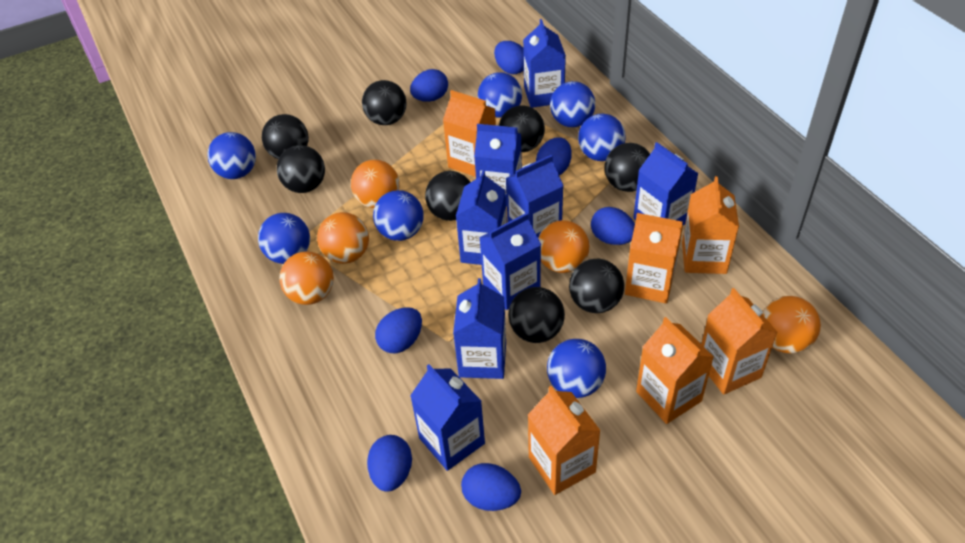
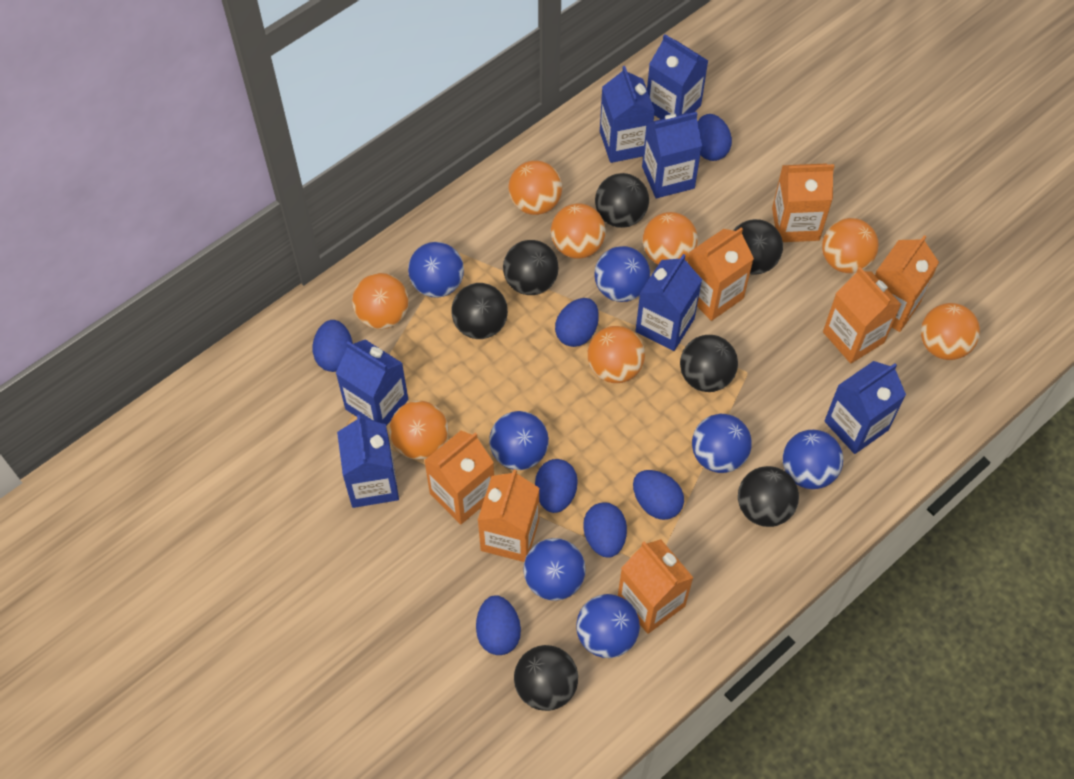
black ball: 8 -> 7
blue carton: 8 -> 7
orange ball: 5 -> 8
orange carton: 6 -> 7

